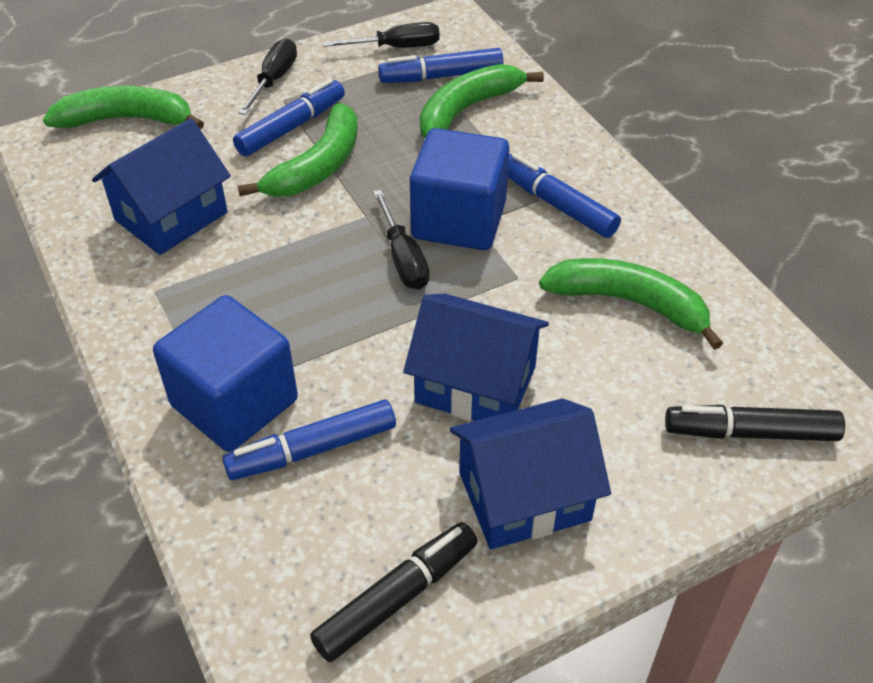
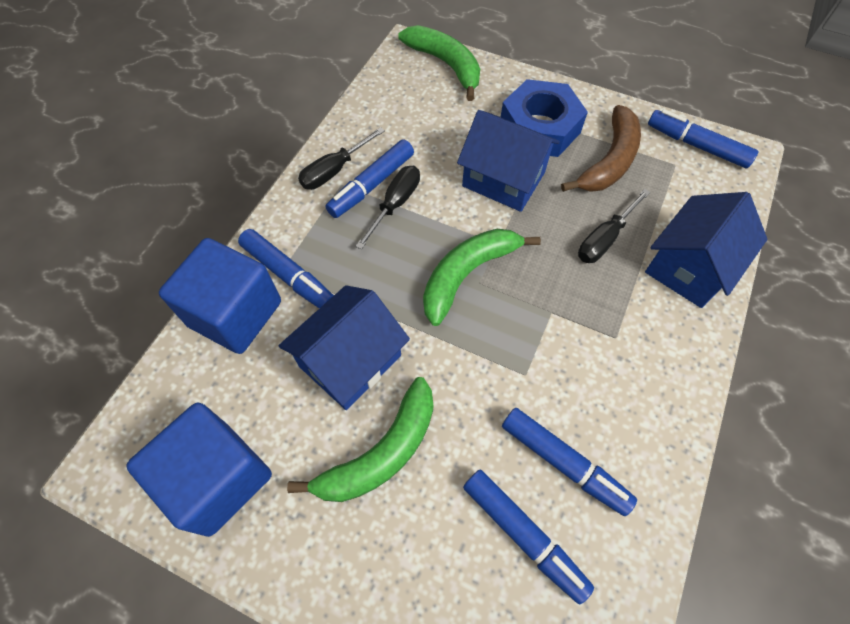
black marker: 2 -> 0
blue marker: 4 -> 5
blue nut: 0 -> 1
brown banana: 0 -> 1
green banana: 4 -> 3

